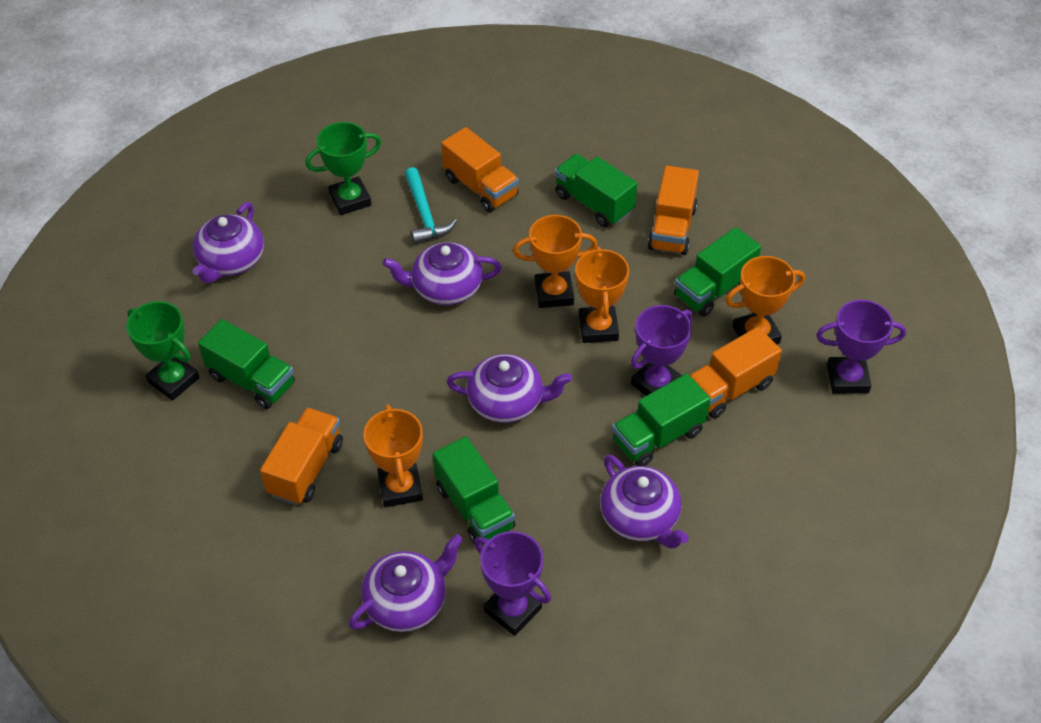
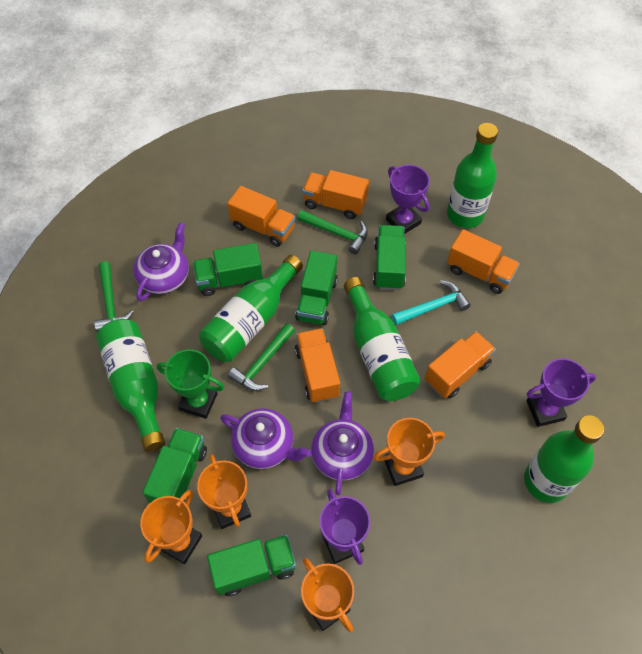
green bottle: 0 -> 5
green hammer: 0 -> 3
green trophy: 2 -> 1
orange truck: 4 -> 5
purple teapot: 5 -> 3

